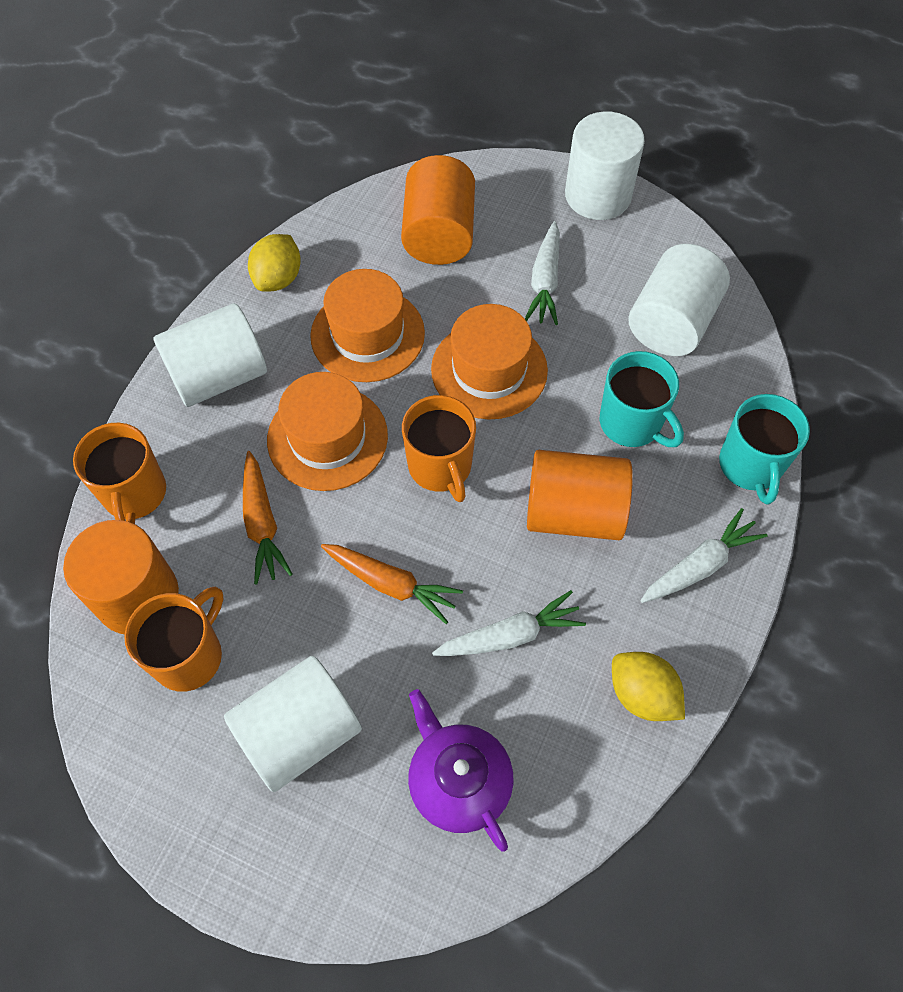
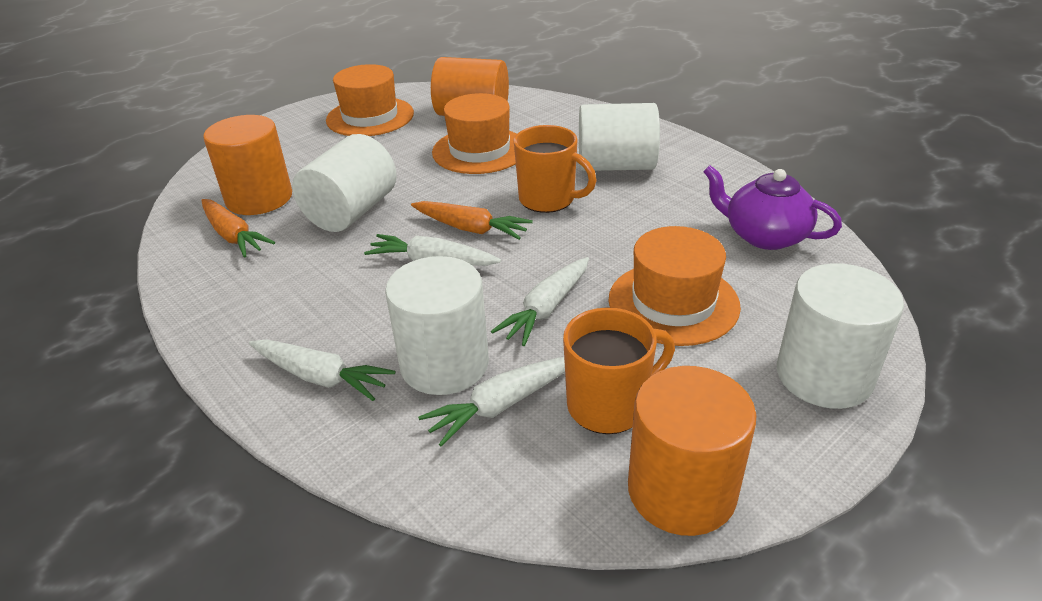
orange mug: 3 -> 2
turquoise mug: 2 -> 0
white carrot: 3 -> 4
yellow lemon: 2 -> 0

